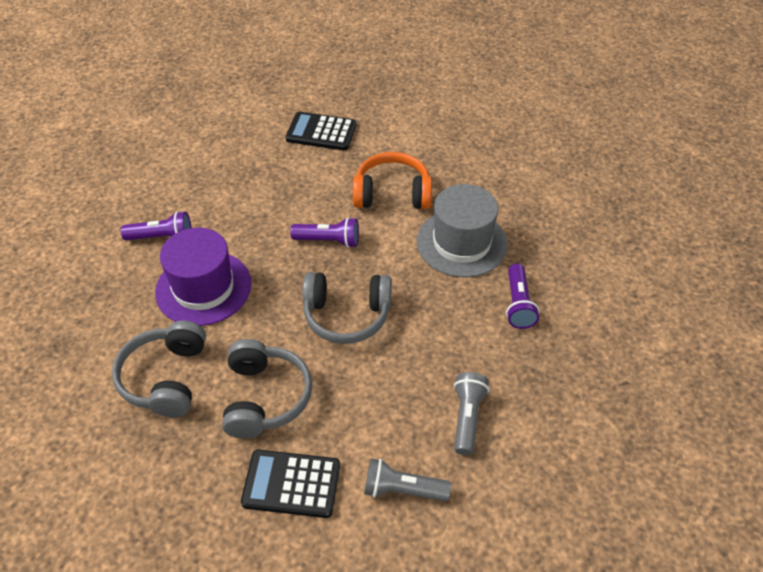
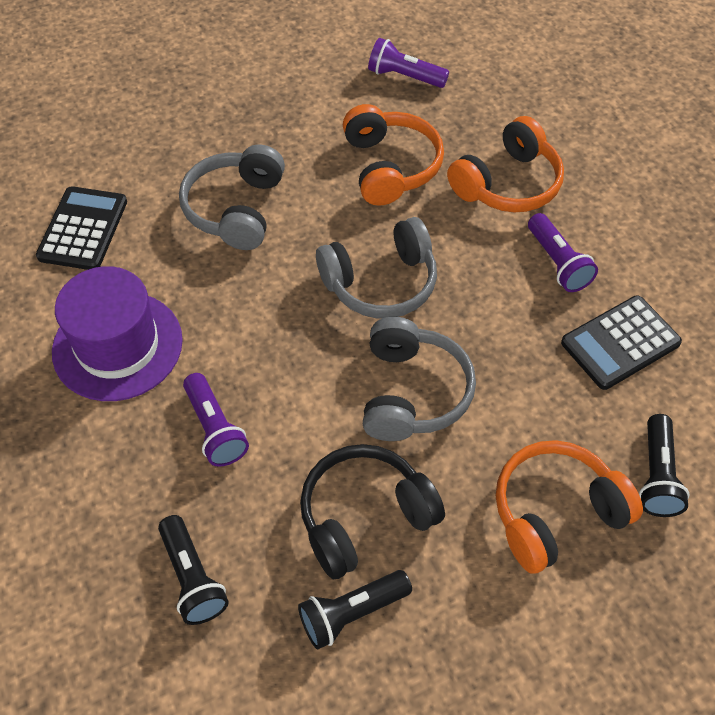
black flashlight: 0 -> 3
black headphones: 0 -> 1
grey flashlight: 2 -> 0
grey hat: 1 -> 0
orange headphones: 1 -> 3

